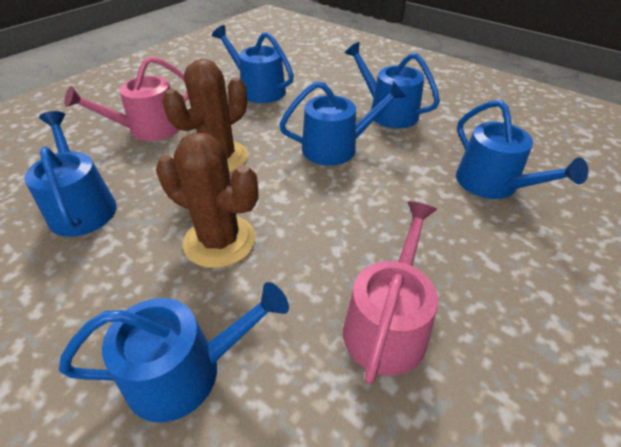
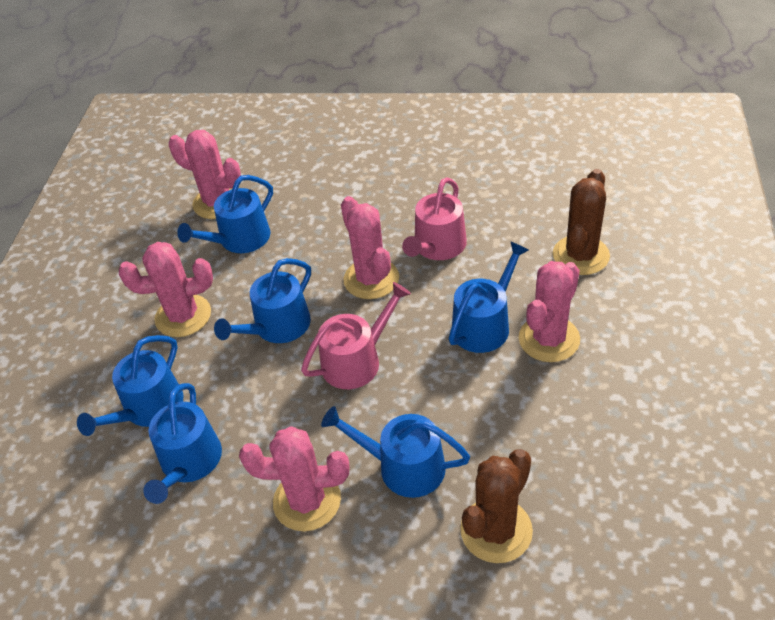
pink cactus: 0 -> 5

